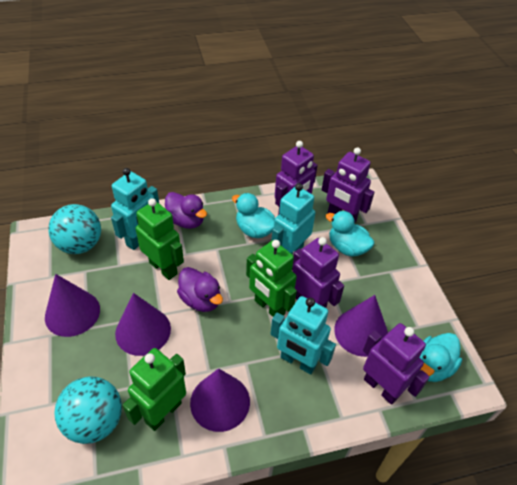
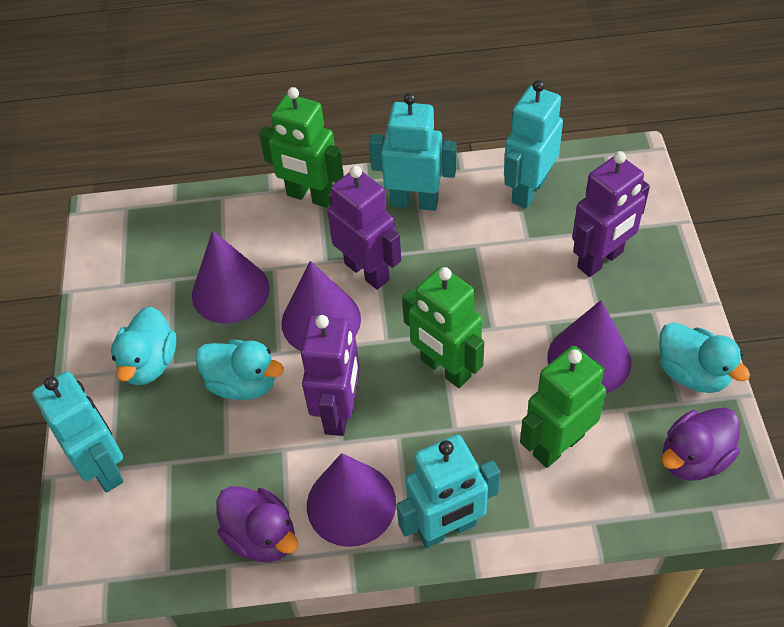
purple robot: 4 -> 3
turquoise ball: 2 -> 0
turquoise robot: 3 -> 4

